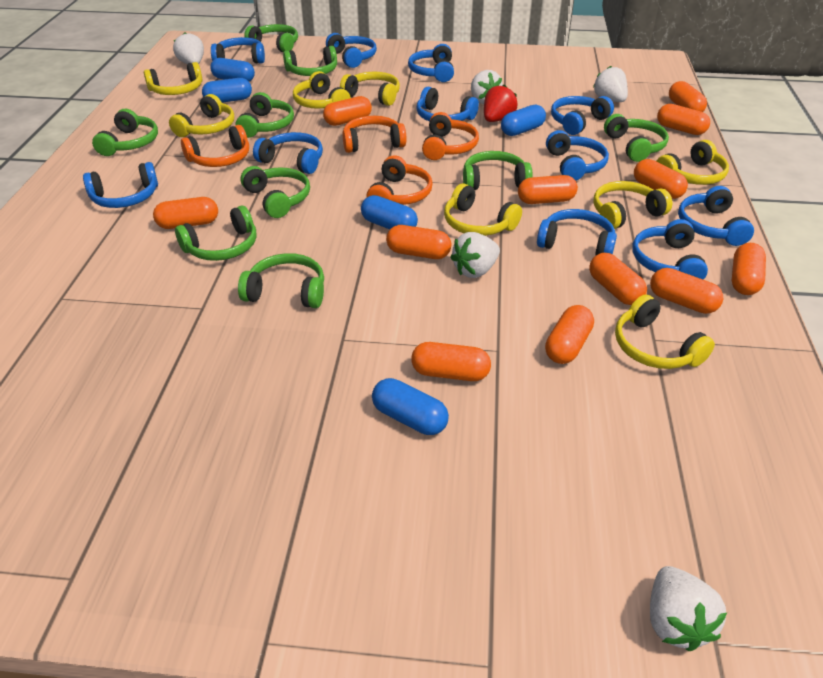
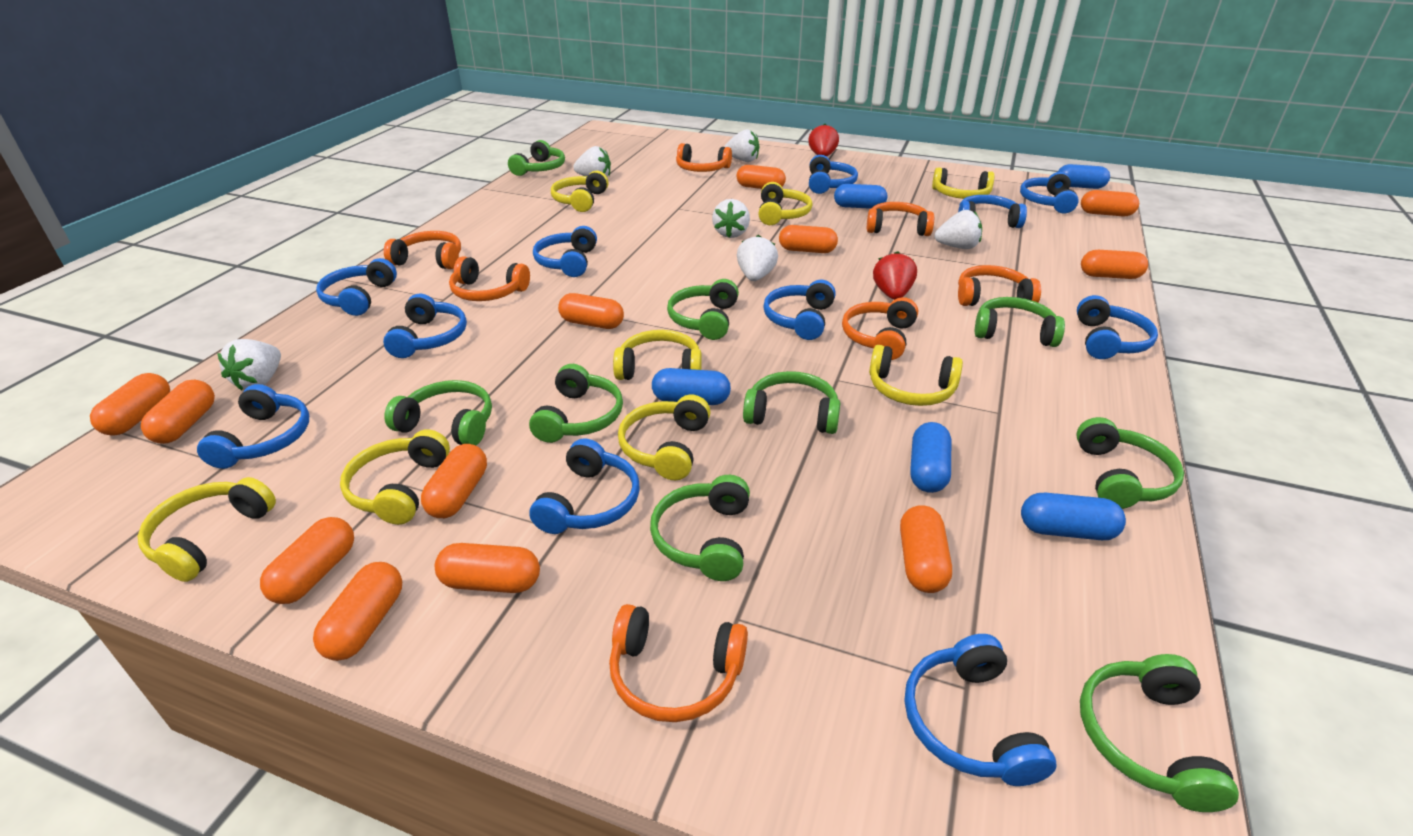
orange headphones: 4 -> 7
red strawberry: 1 -> 2
white strawberry: 5 -> 6

